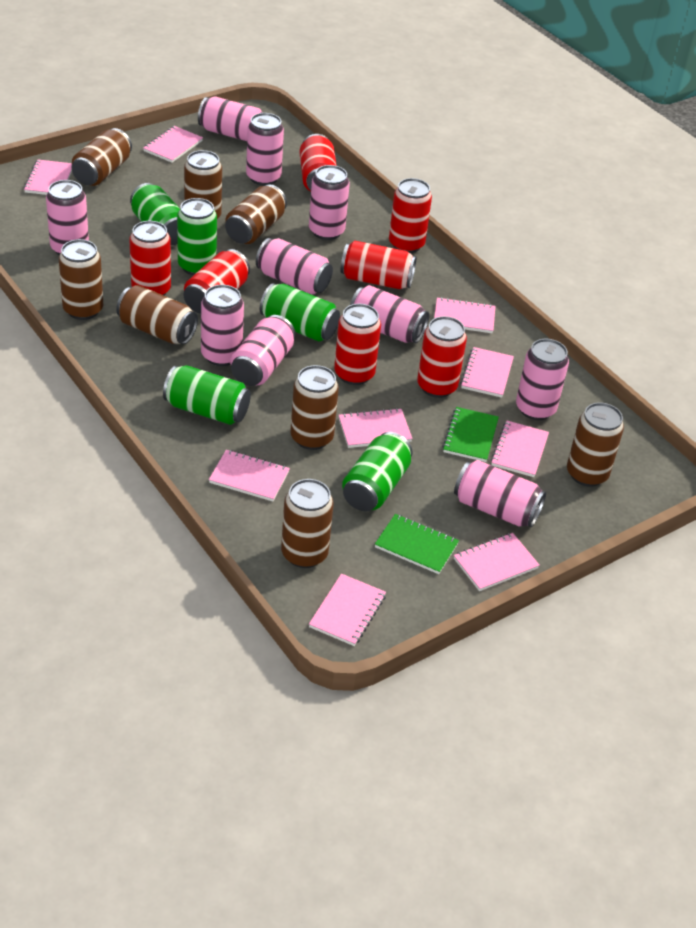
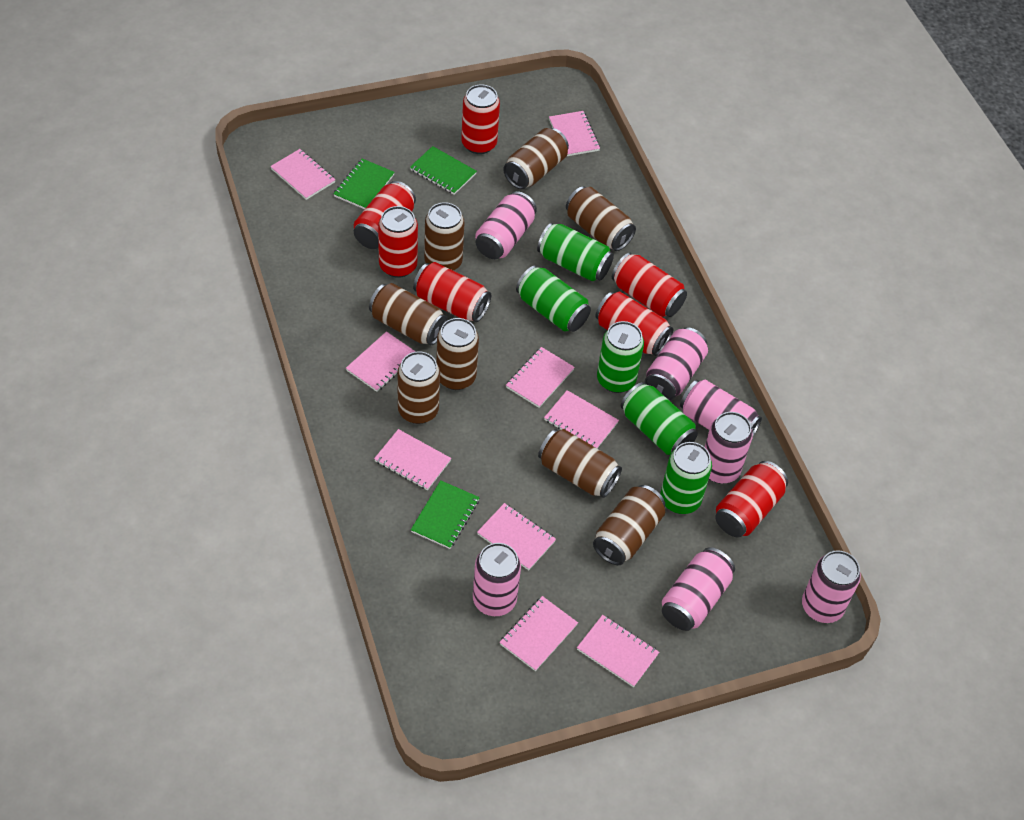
green notebook: 2 -> 3
pink can: 10 -> 7

